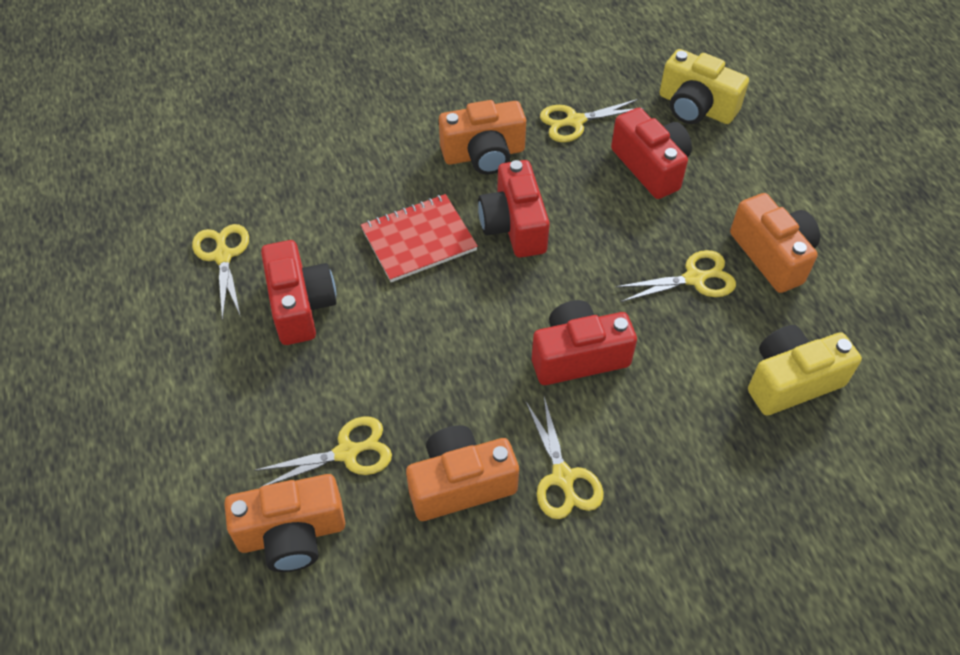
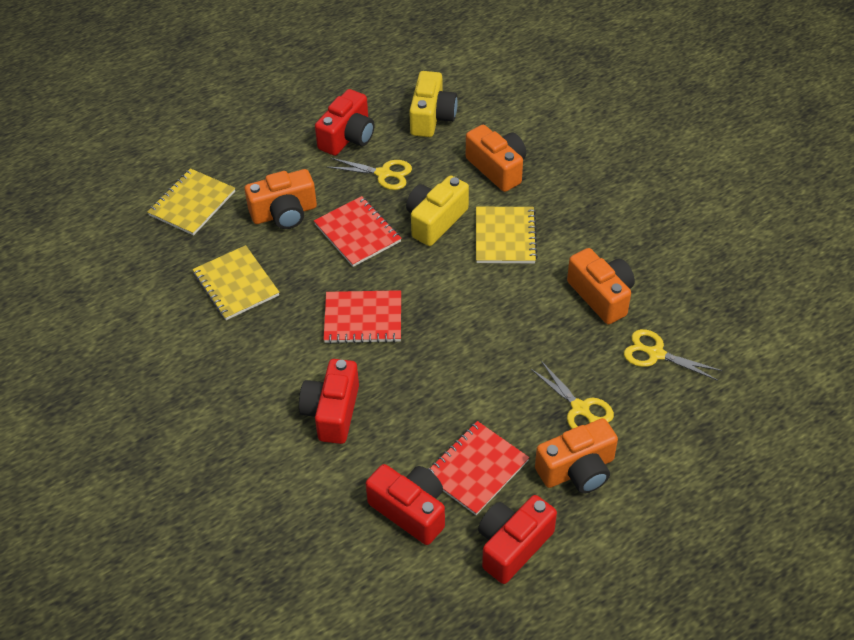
red notebook: 1 -> 3
yellow notebook: 0 -> 3
yellow scissors: 5 -> 3

